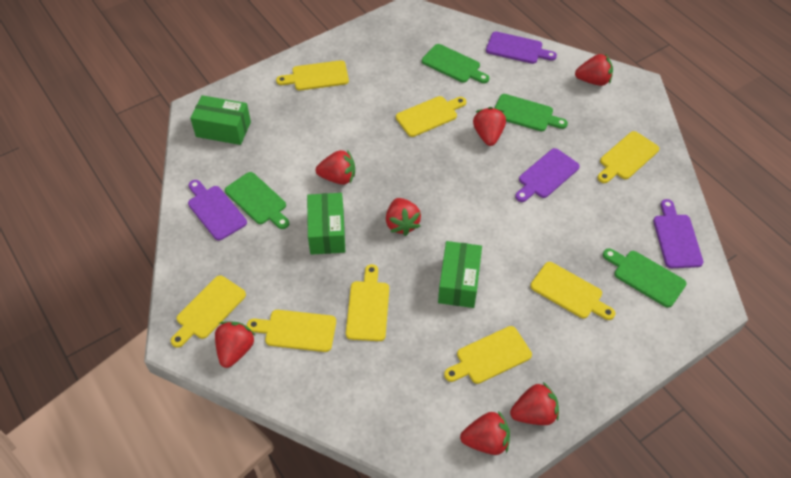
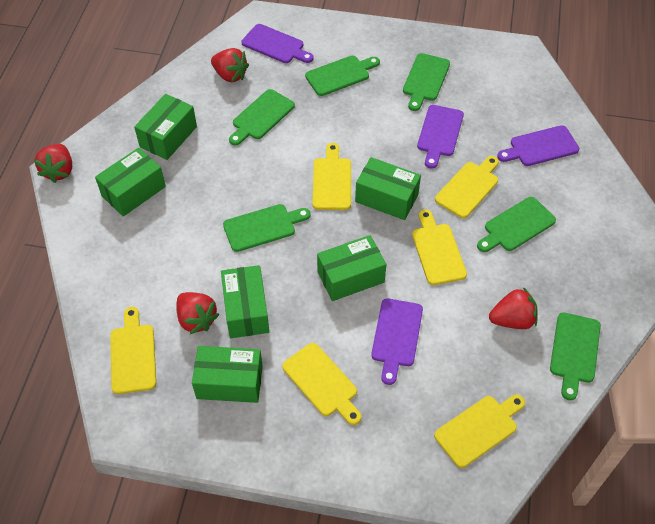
green box: 3 -> 6
green cutting board: 4 -> 6
red strawberry: 7 -> 4
yellow cutting board: 8 -> 6

